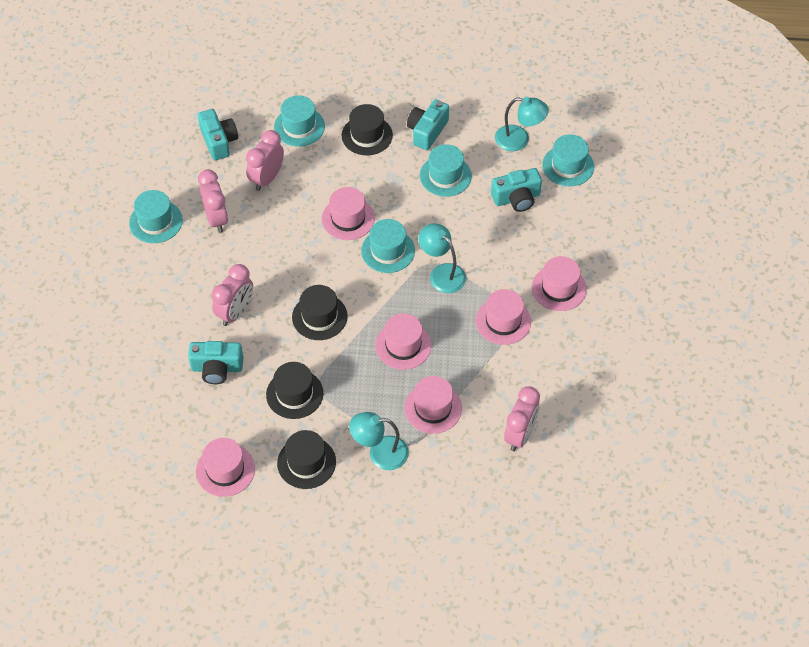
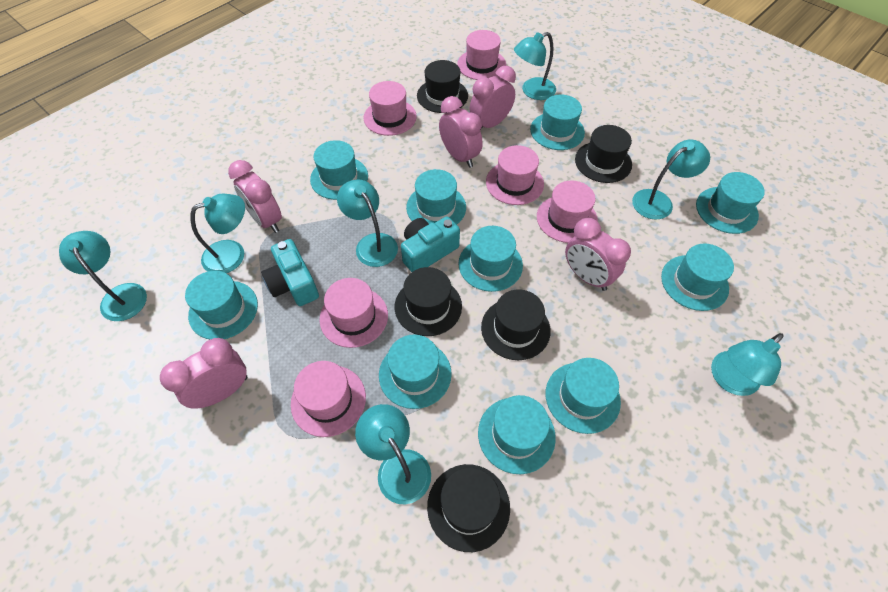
black hat: 4 -> 5
pink clock: 4 -> 5
turquoise camera: 4 -> 2
turquoise hat: 5 -> 10
turquoise lamp: 3 -> 7

